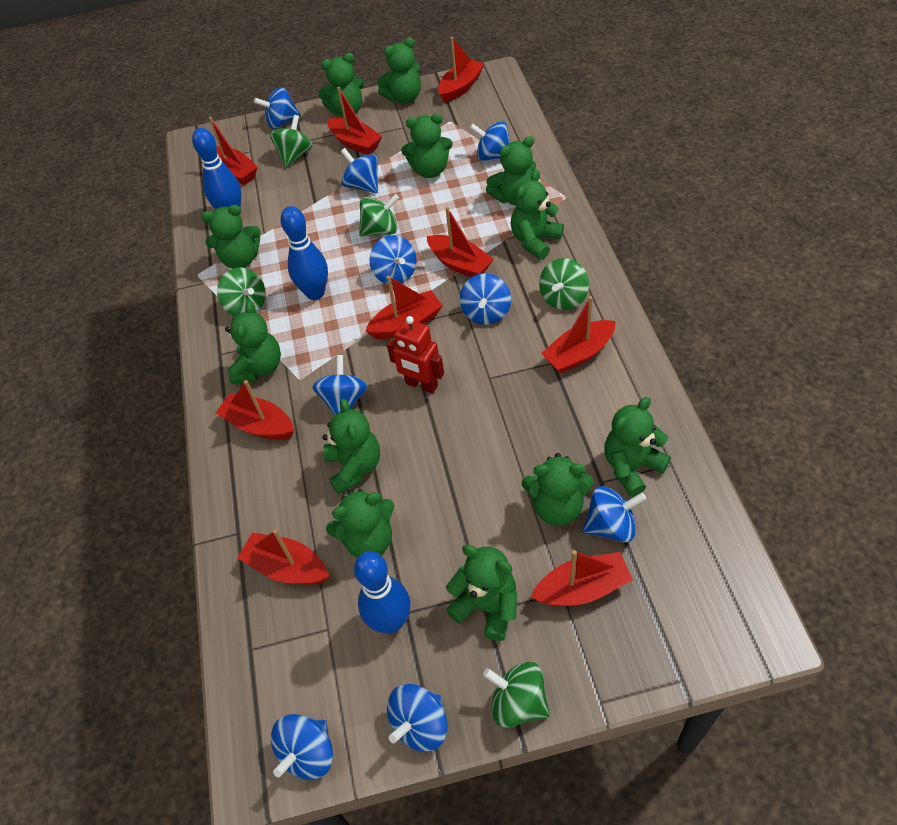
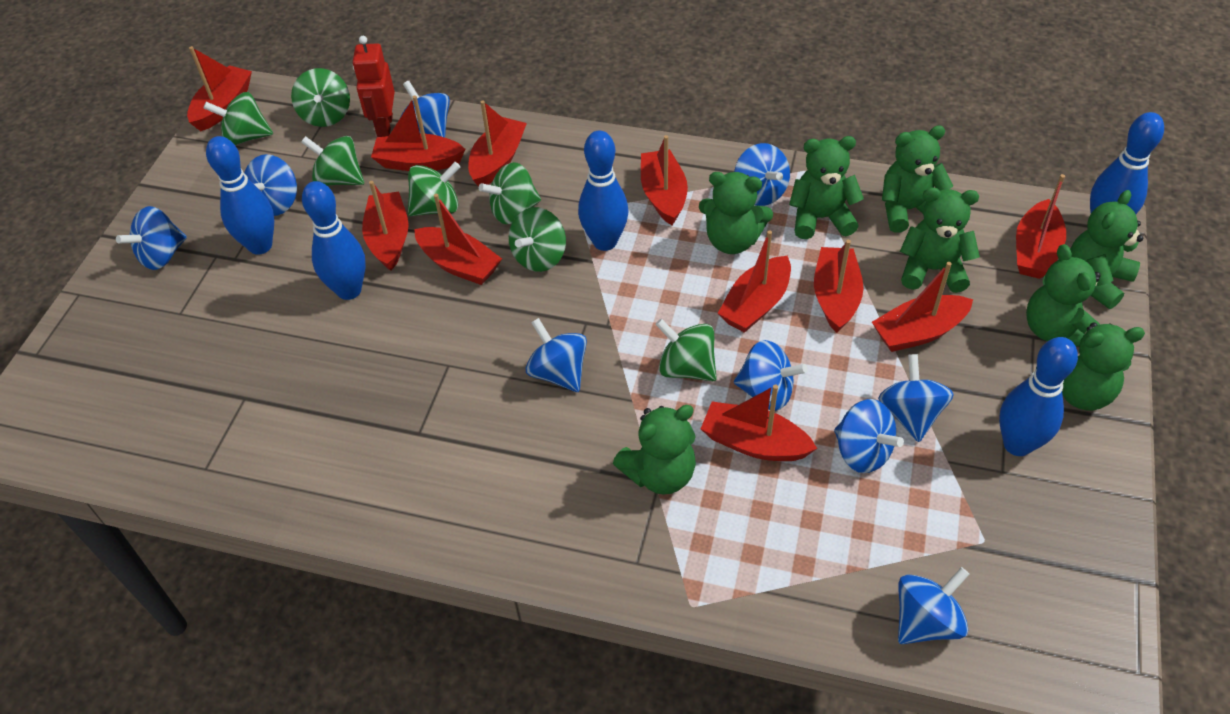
blue bowling pin: 3 -> 5
green spinning top: 5 -> 7
green teddy bear: 12 -> 8
red boat: 9 -> 11

